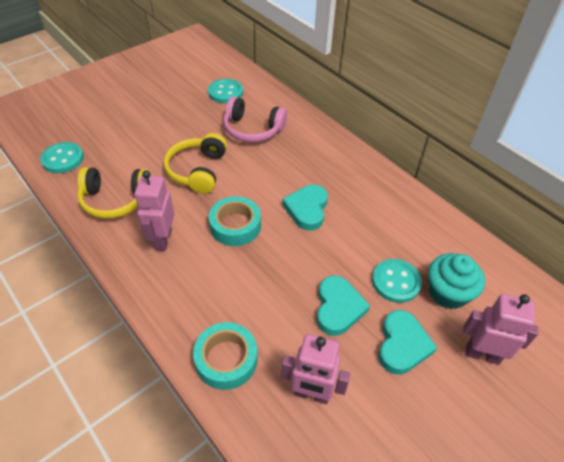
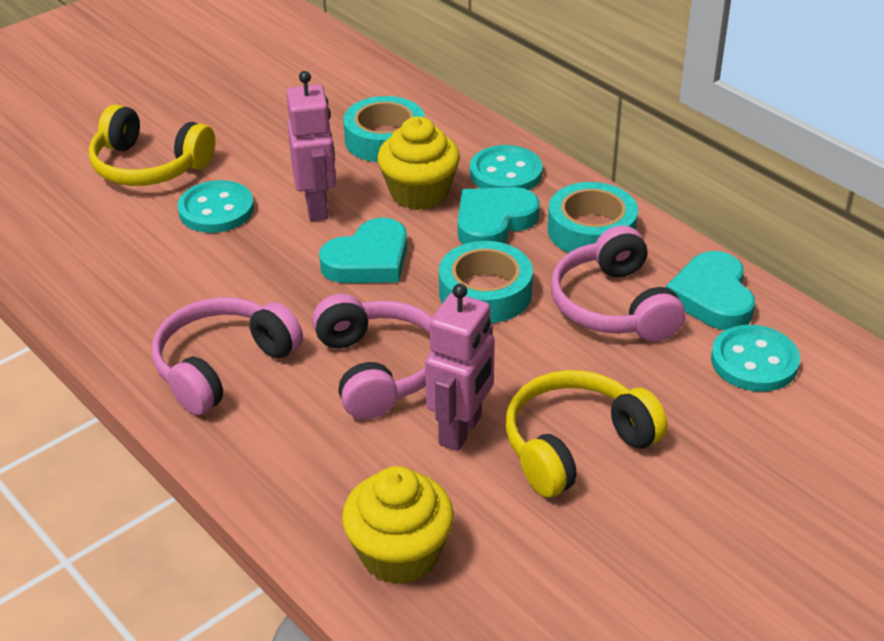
pink headphones: 1 -> 3
pink robot: 3 -> 2
turquoise cupcake: 1 -> 0
turquoise tape: 2 -> 3
yellow cupcake: 0 -> 2

